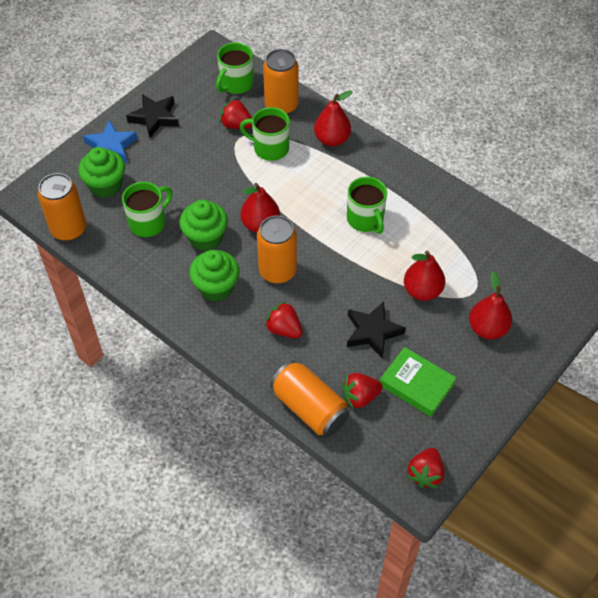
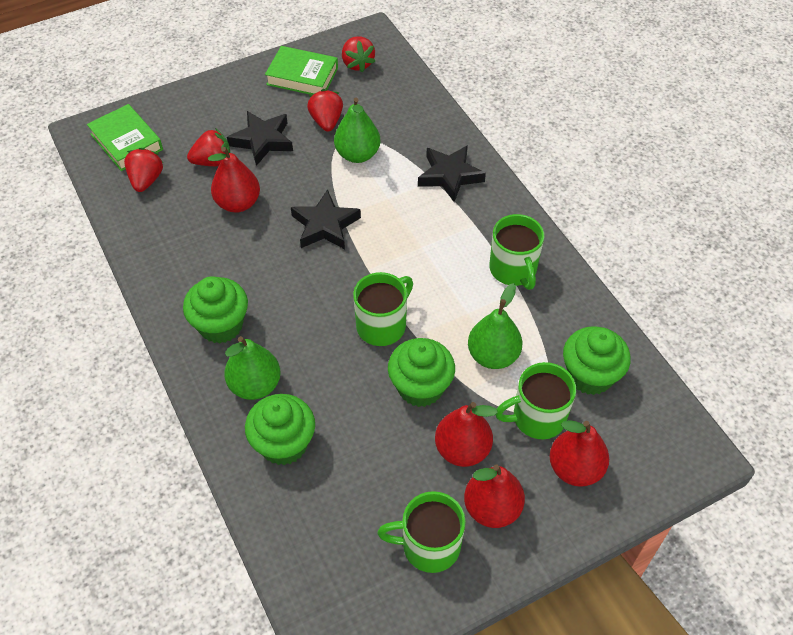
black star: 2 -> 3
blue star: 1 -> 0
green book: 1 -> 2
green cupcake: 3 -> 4
green pear: 0 -> 3
orange can: 4 -> 0

